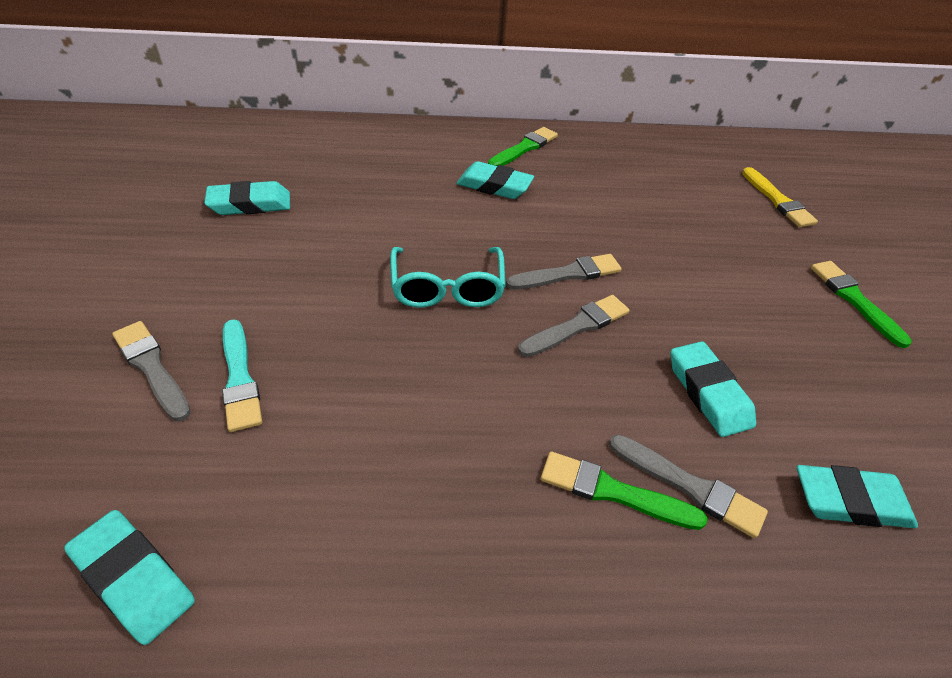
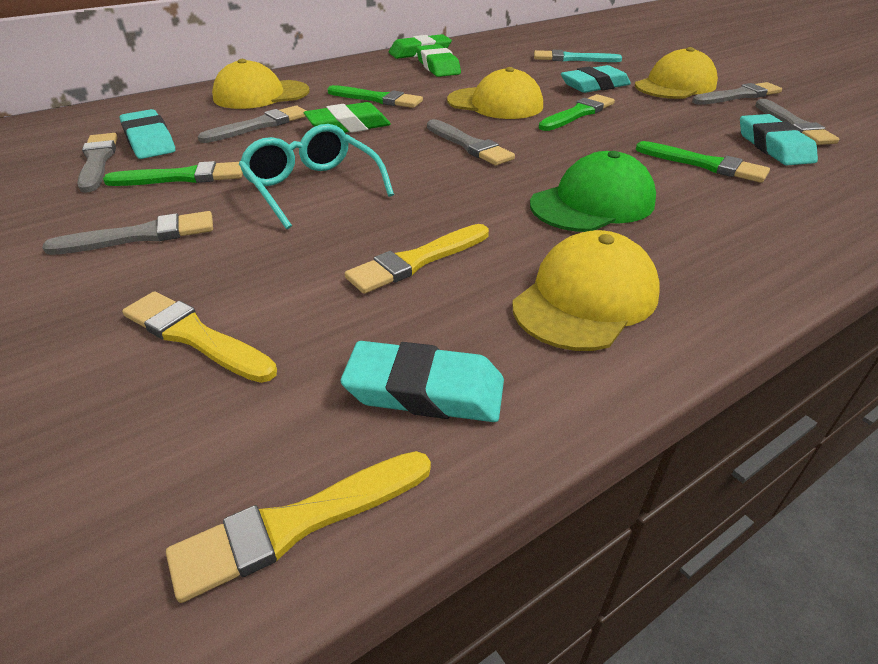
green brush: 3 -> 4
green cap: 0 -> 1
green eraser: 0 -> 3
grey brush: 4 -> 6
turquoise eraser: 5 -> 4
yellow brush: 1 -> 3
yellow cap: 0 -> 4

